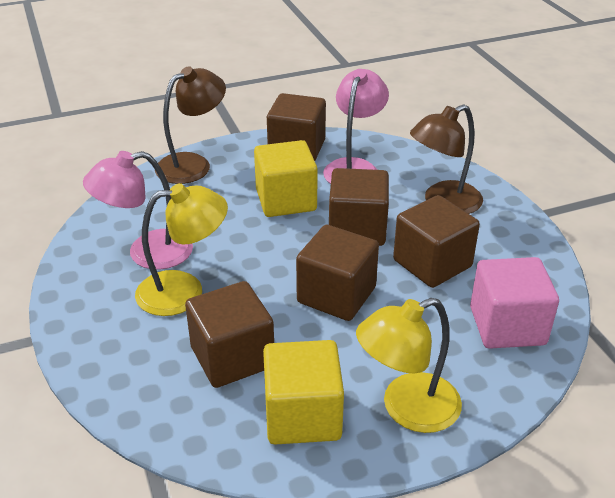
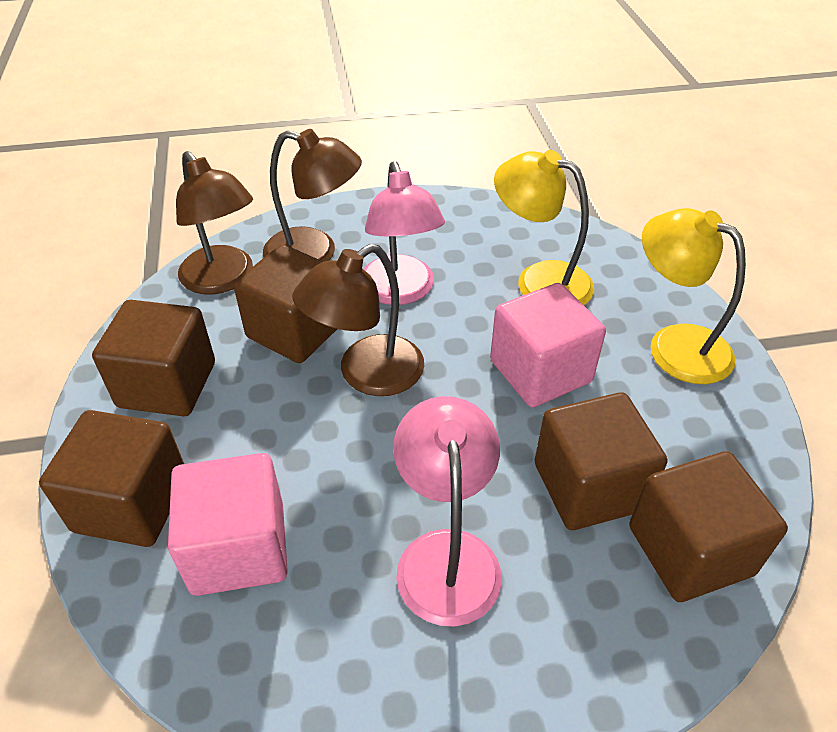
brown lamp: 2 -> 3
pink cube: 1 -> 2
yellow cube: 2 -> 0

